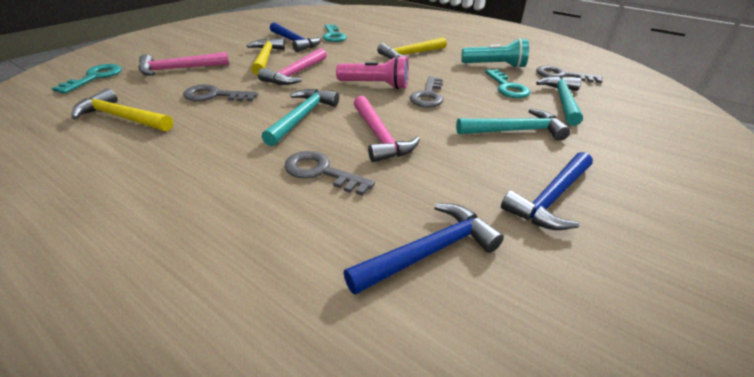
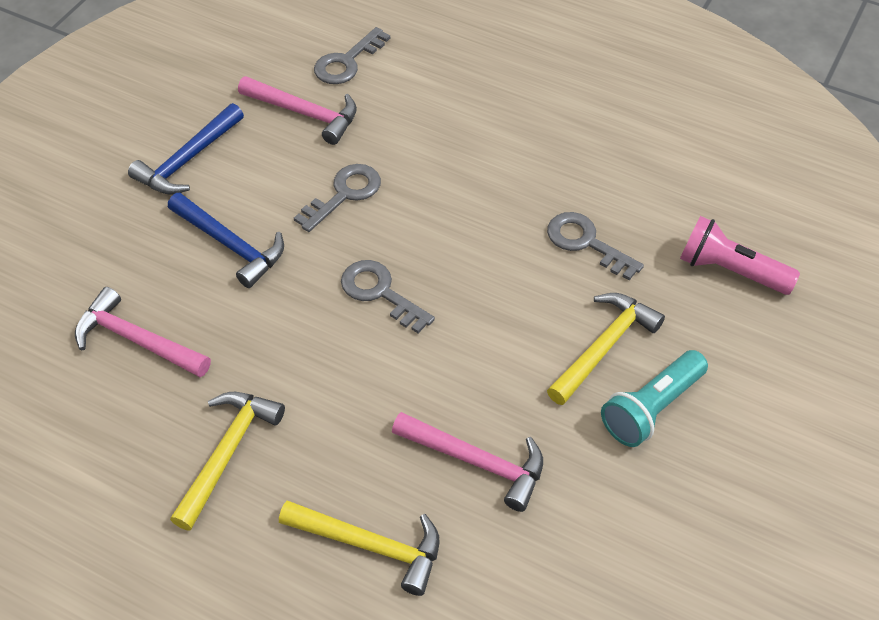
blue hammer: 3 -> 2
turquoise hammer: 3 -> 0
turquoise key: 3 -> 0

